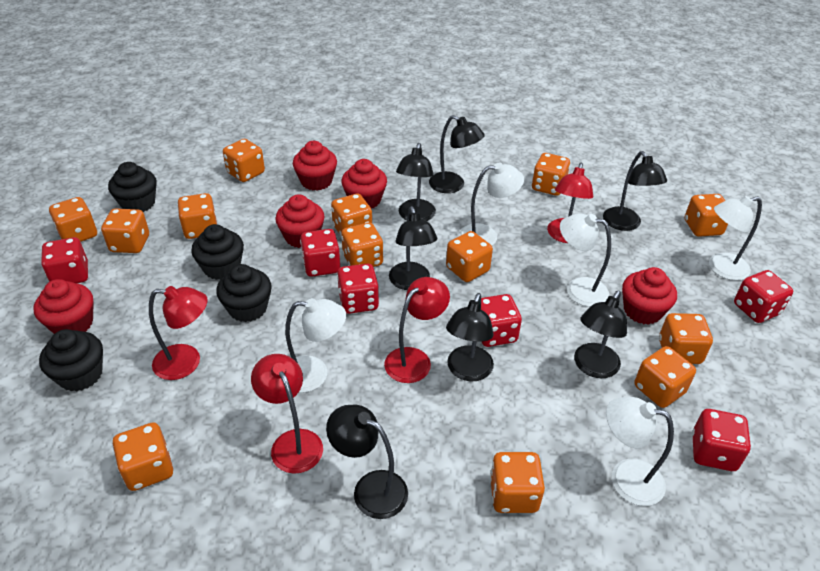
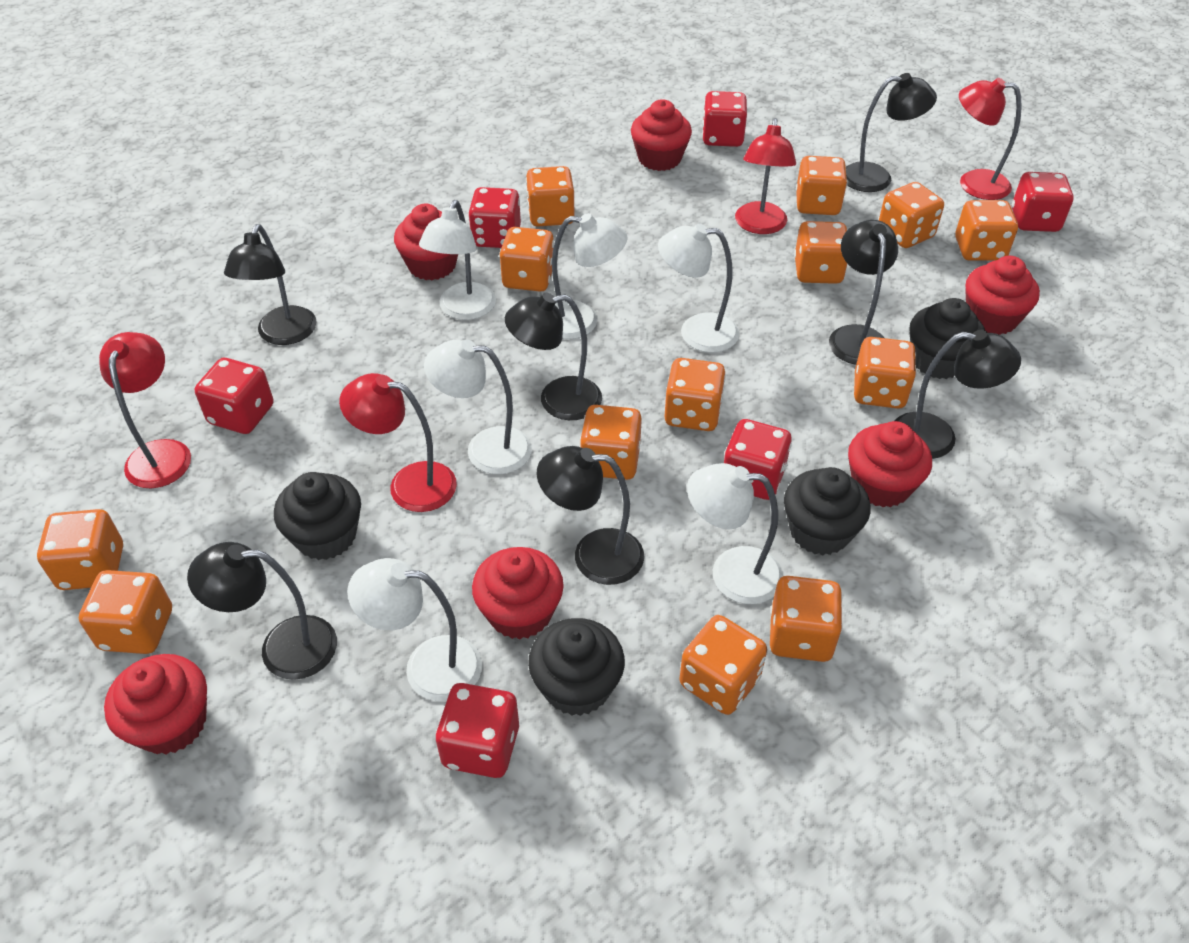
red cupcake: 5 -> 6
white lamp: 5 -> 6

